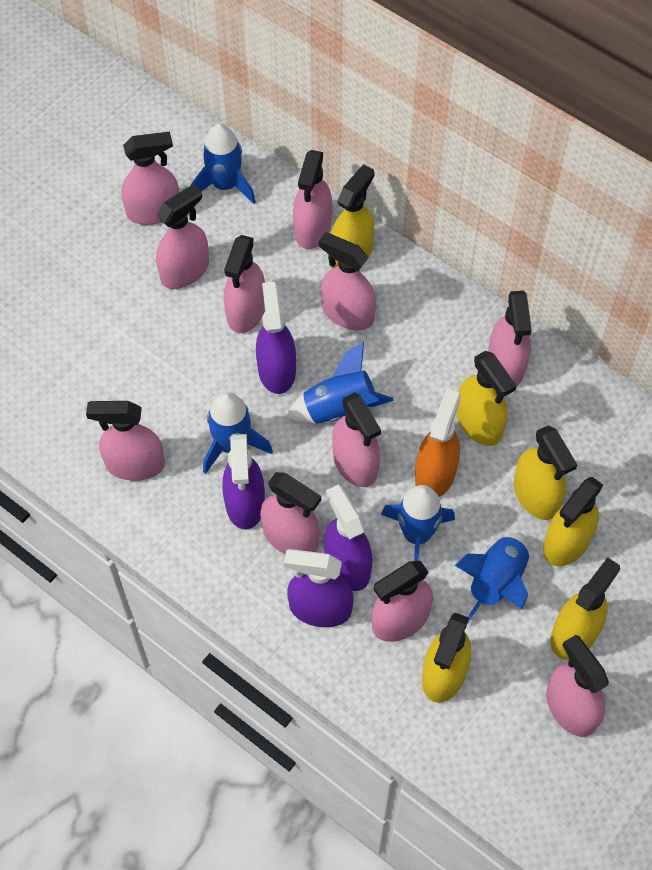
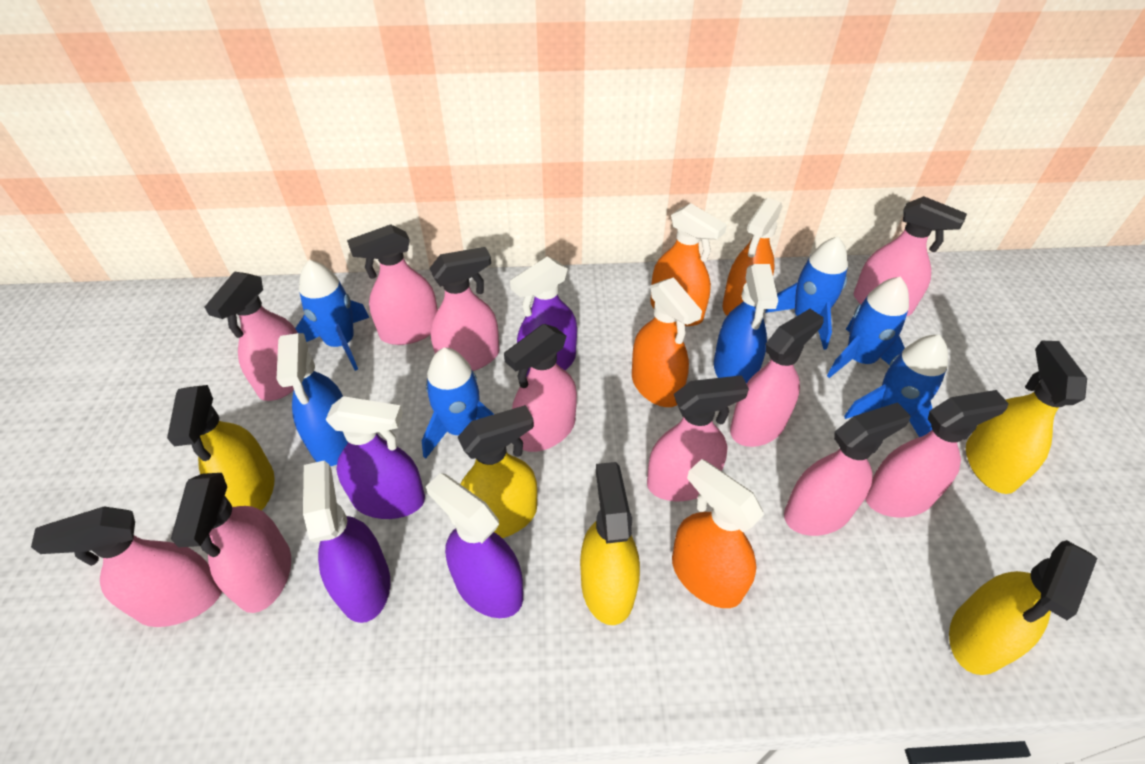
blue spray bottle: 0 -> 2
orange spray bottle: 1 -> 4
yellow spray bottle: 6 -> 5

